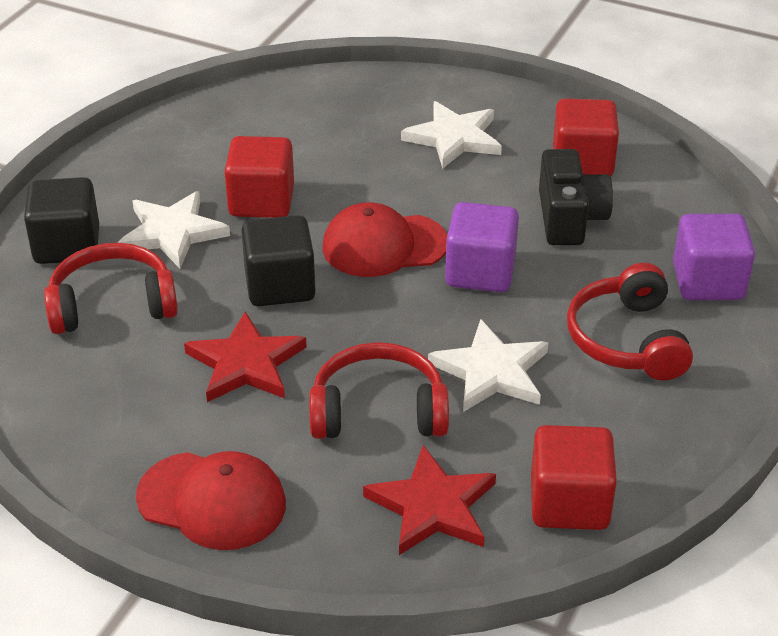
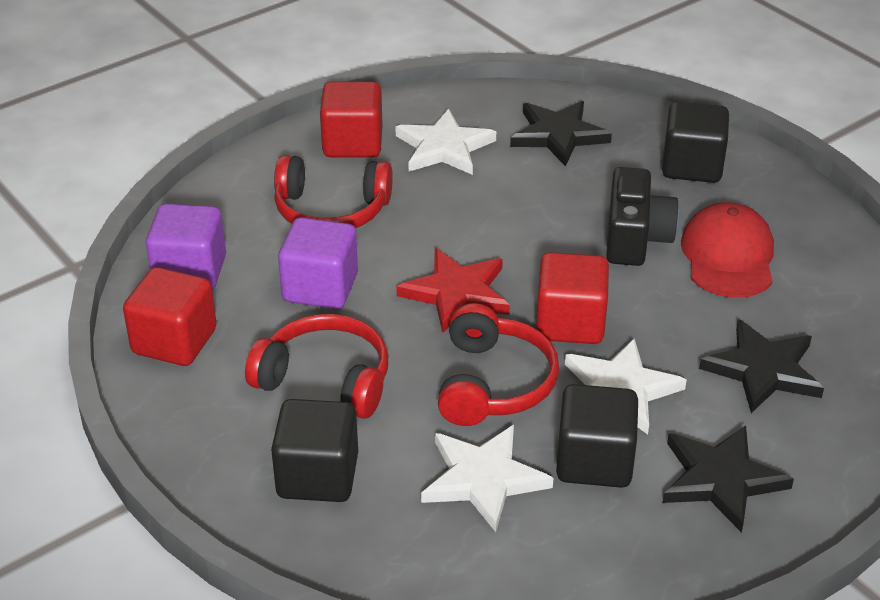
black cube: 2 -> 3
black star: 0 -> 3
red cap: 2 -> 1
red star: 2 -> 1

